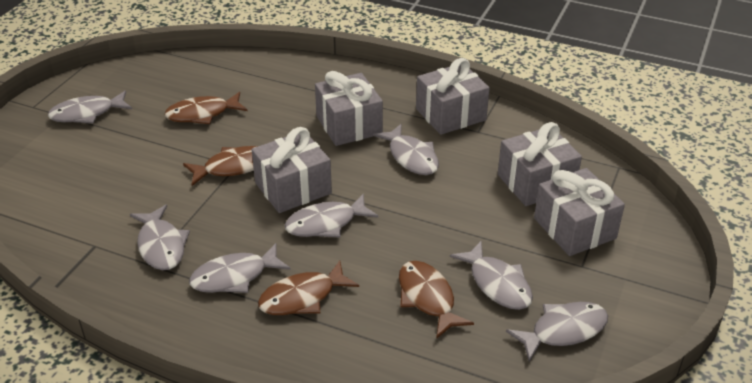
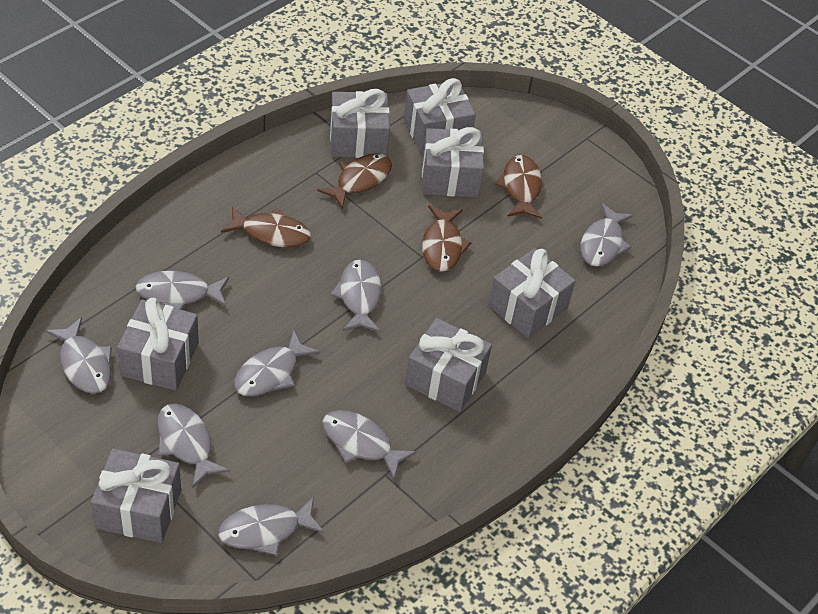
grey fish: 7 -> 8
grey gift: 5 -> 7

